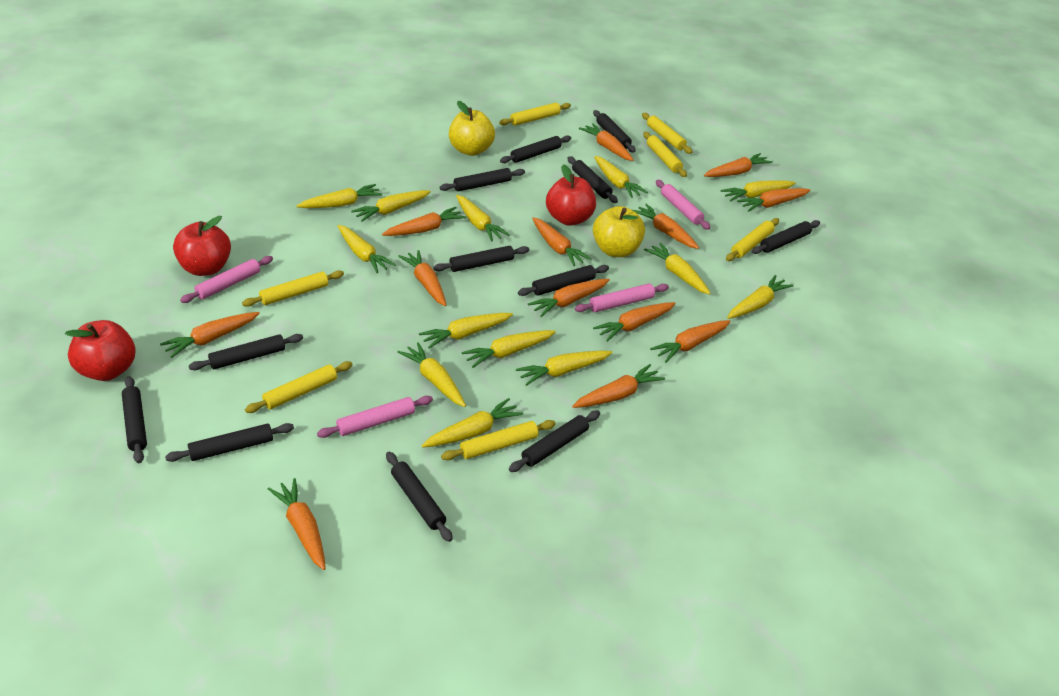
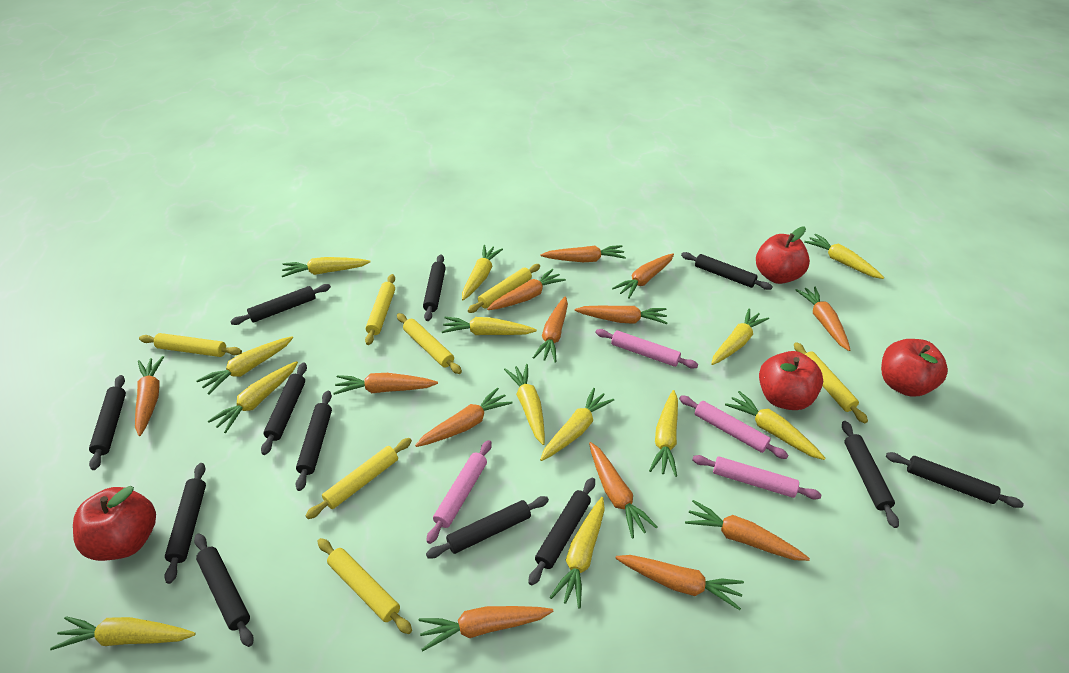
red apple: 3 -> 4
yellow apple: 2 -> 0

